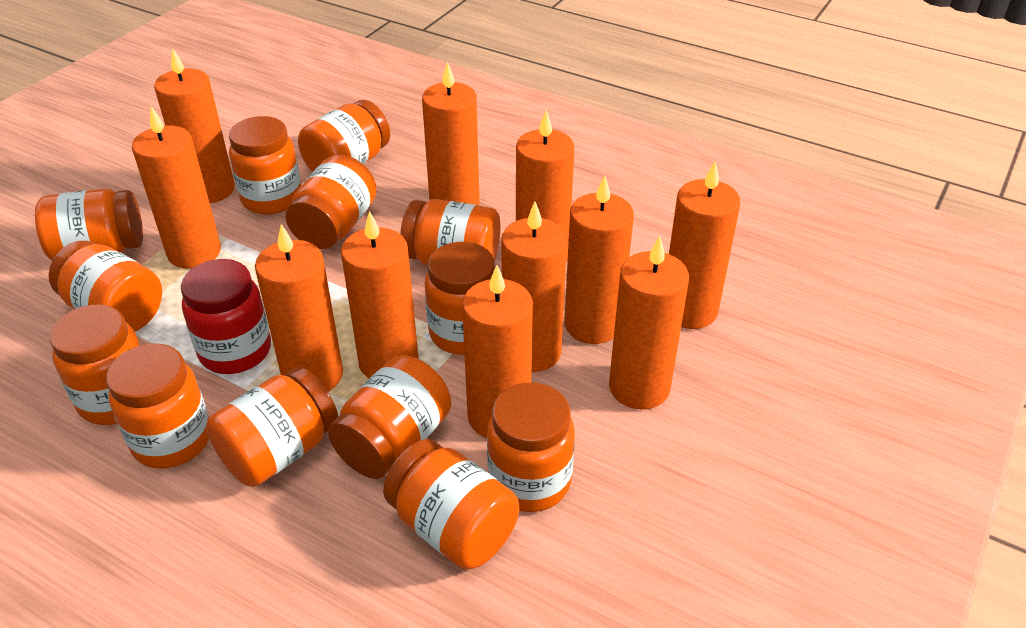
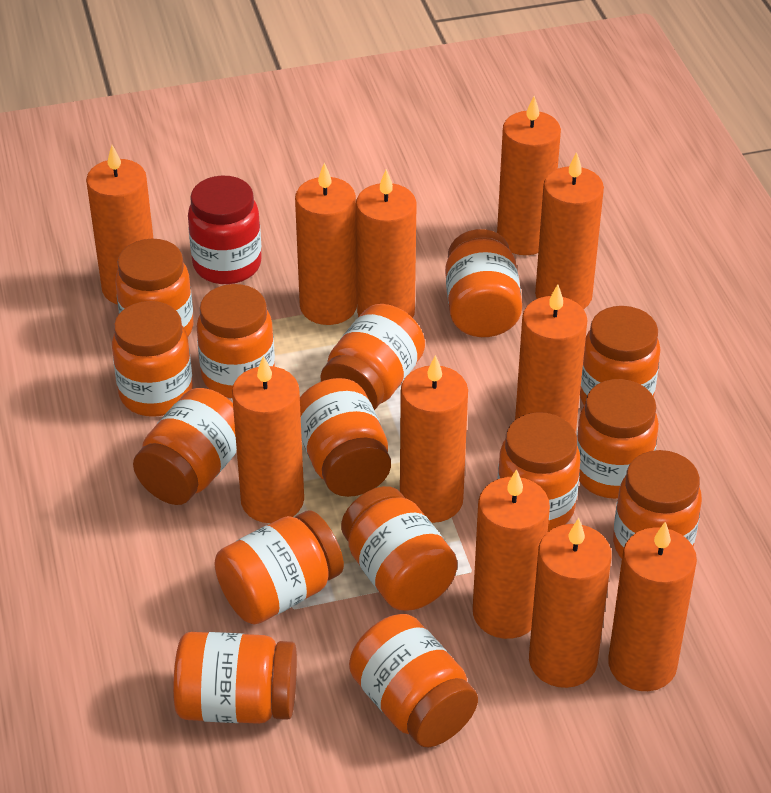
orange jar: 13 -> 15

